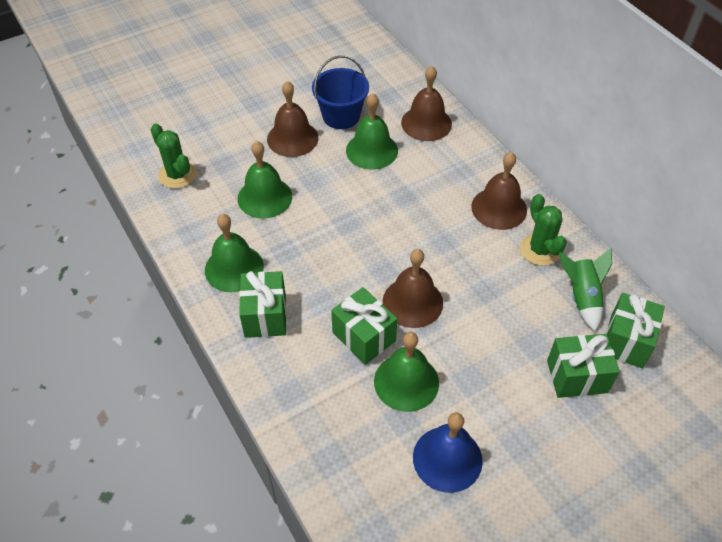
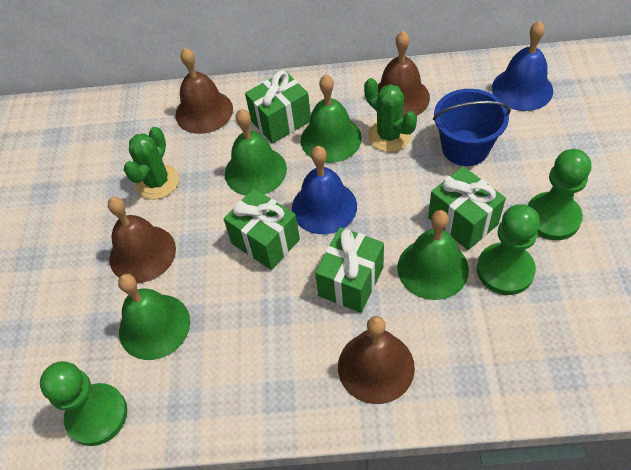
blue bell: 1 -> 2
green pawn: 0 -> 3
green rocket: 1 -> 0

